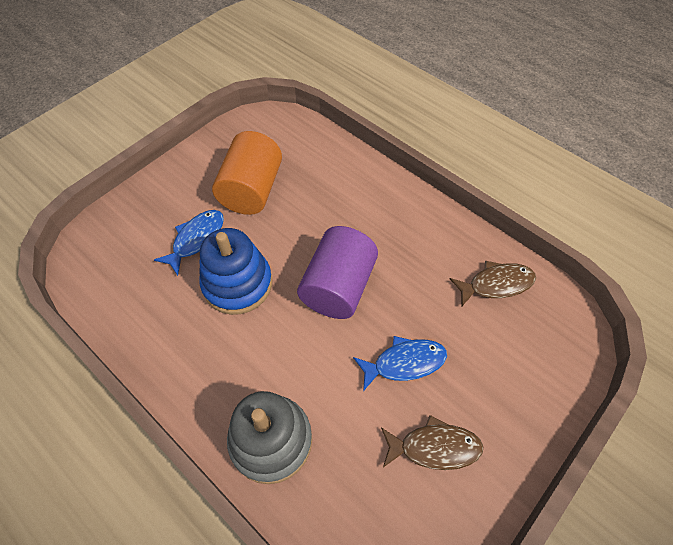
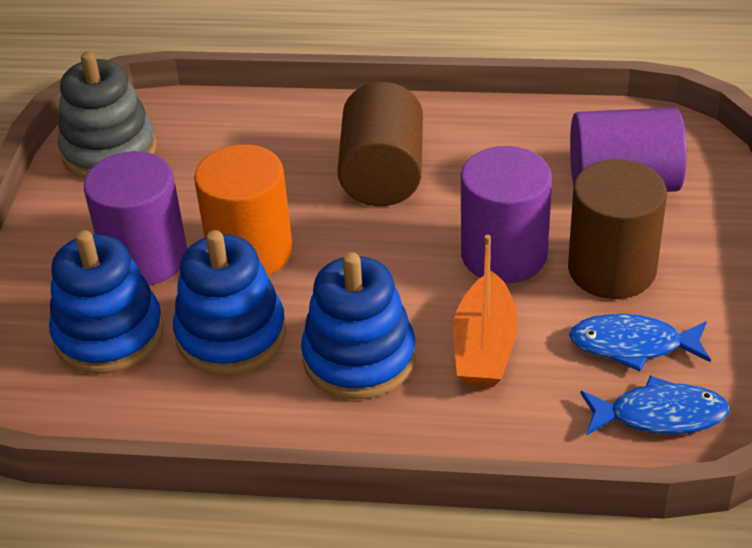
blue stacking toy: 1 -> 3
brown cylinder: 0 -> 2
brown fish: 2 -> 0
orange boat: 0 -> 1
purple cylinder: 1 -> 3

